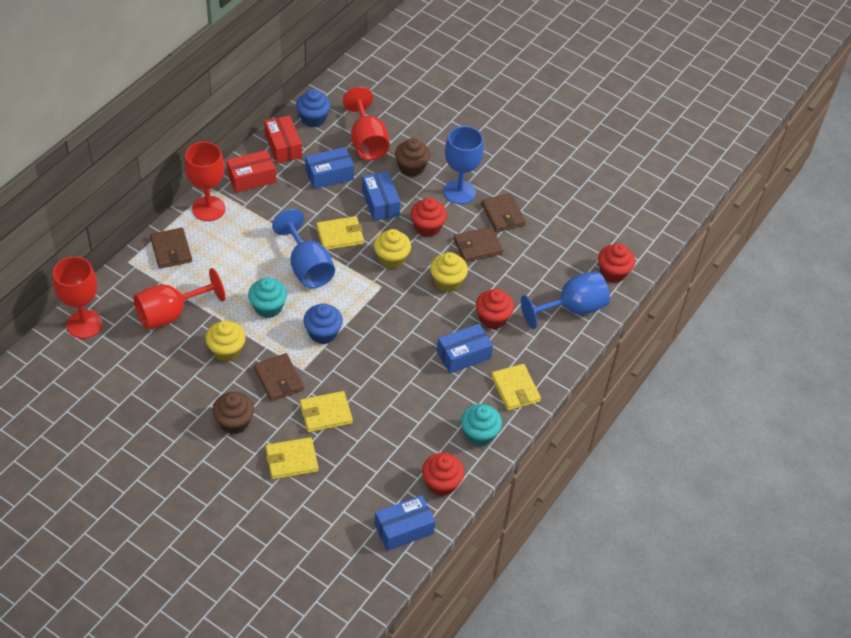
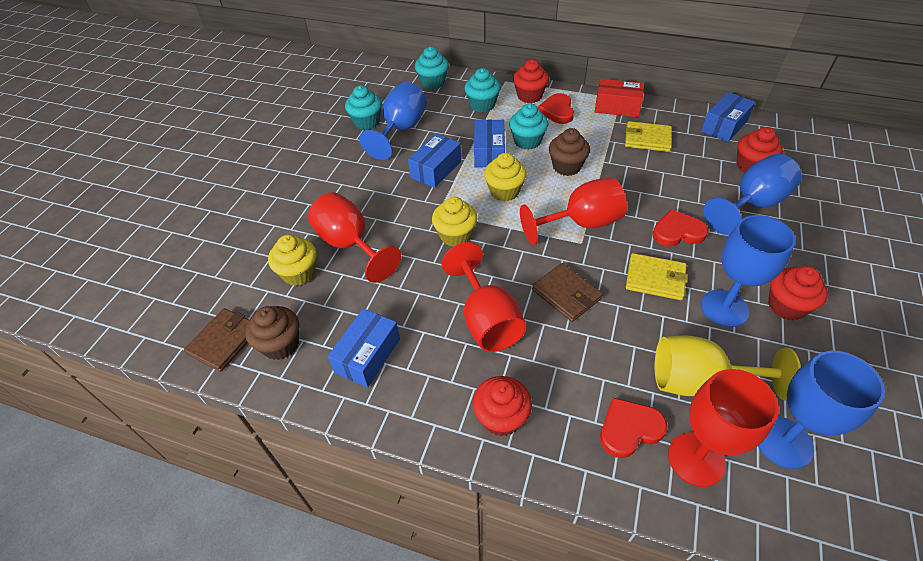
blue cupcake: 2 -> 0
blue goblet: 3 -> 4
brown wallet: 4 -> 2
red box: 2 -> 1
red heart: 0 -> 3
turquoise cupcake: 2 -> 4
yellow goblet: 0 -> 1
yellow wallet: 4 -> 2

